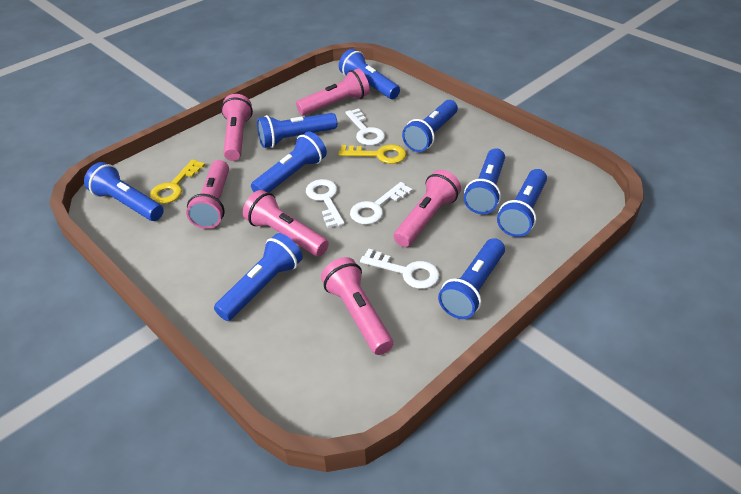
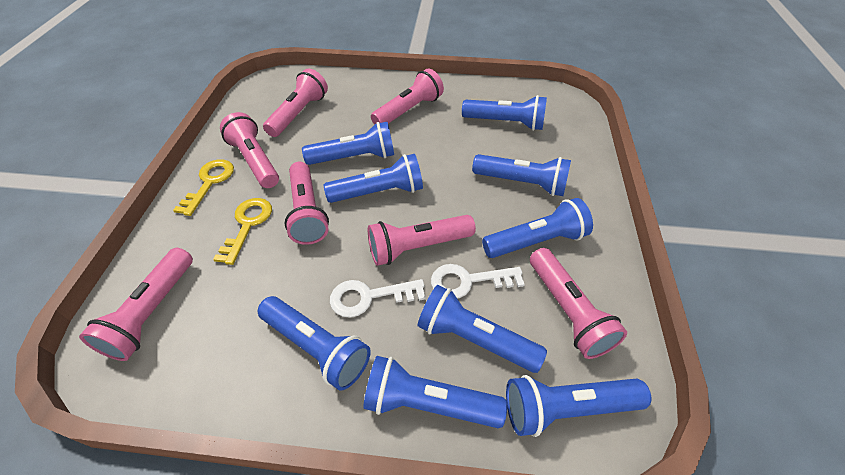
pink flashlight: 6 -> 7
white key: 4 -> 2

